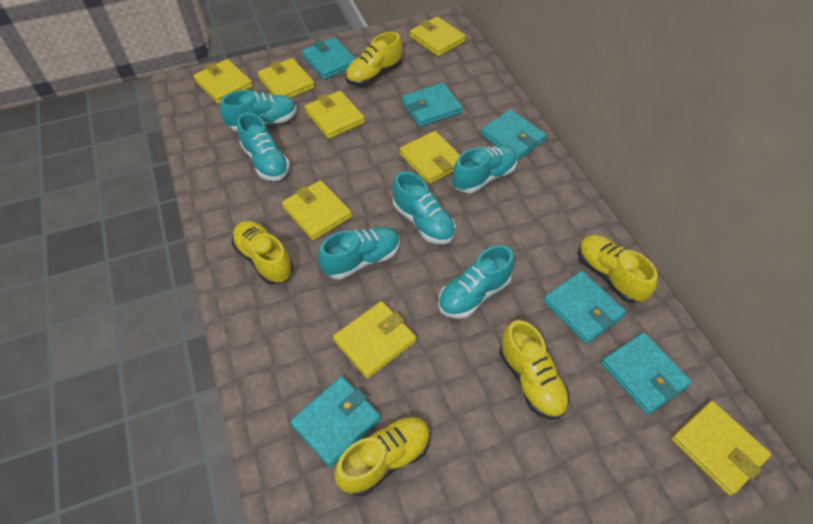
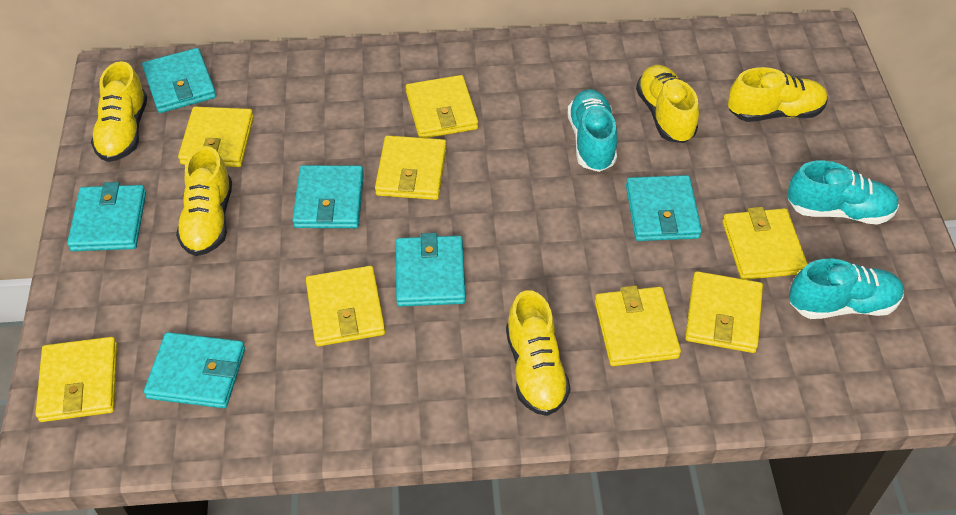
turquoise shoe: 6 -> 3

